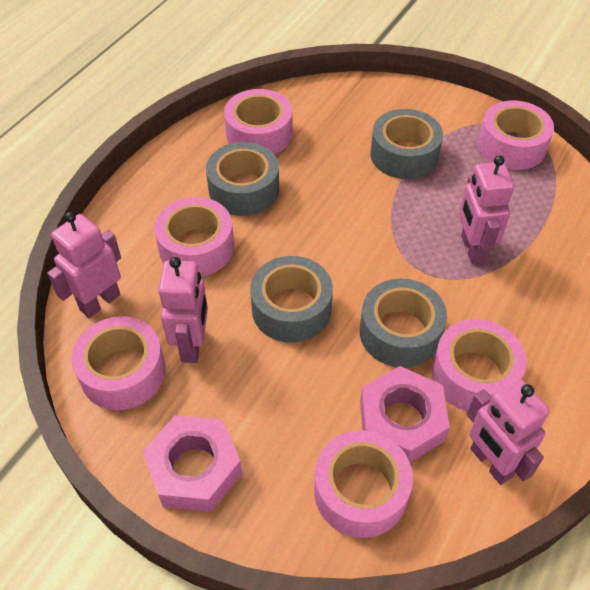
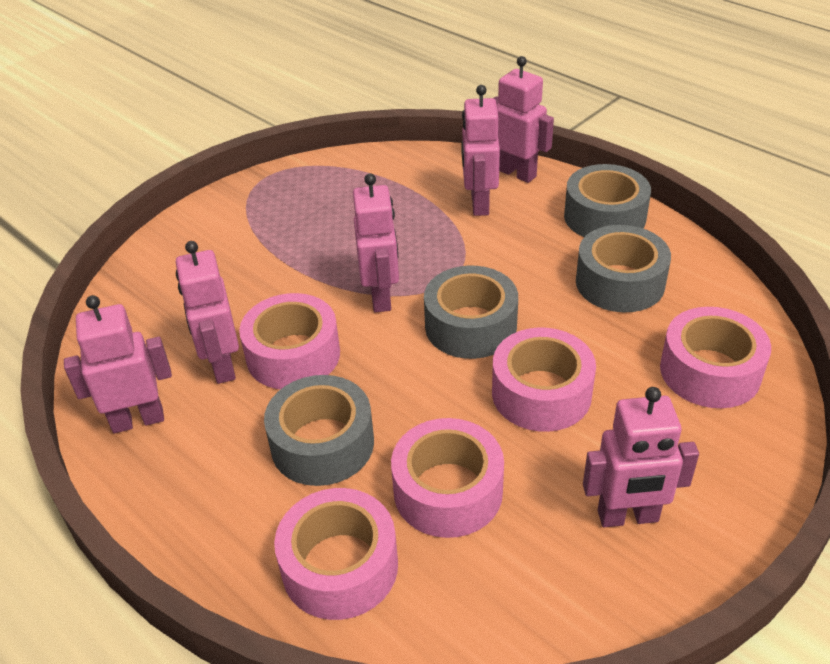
pink nut: 2 -> 0
pink robot: 4 -> 6
pink tape: 6 -> 5

